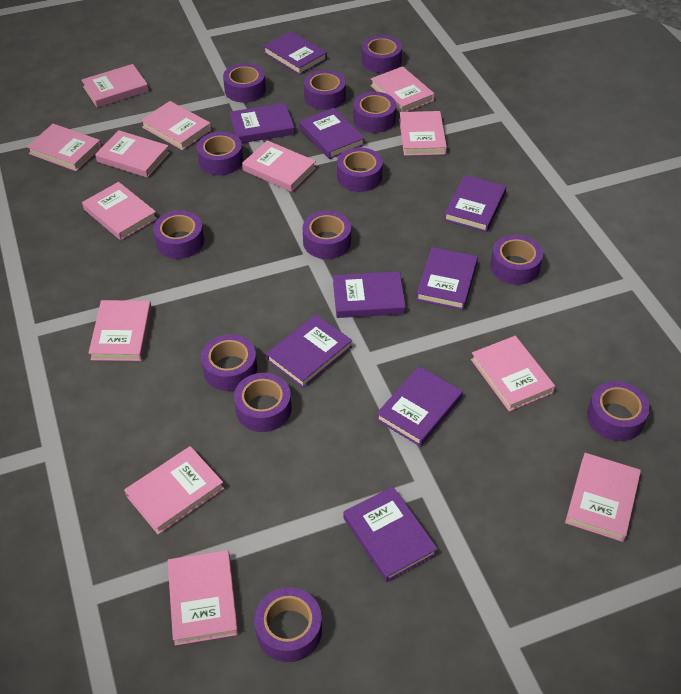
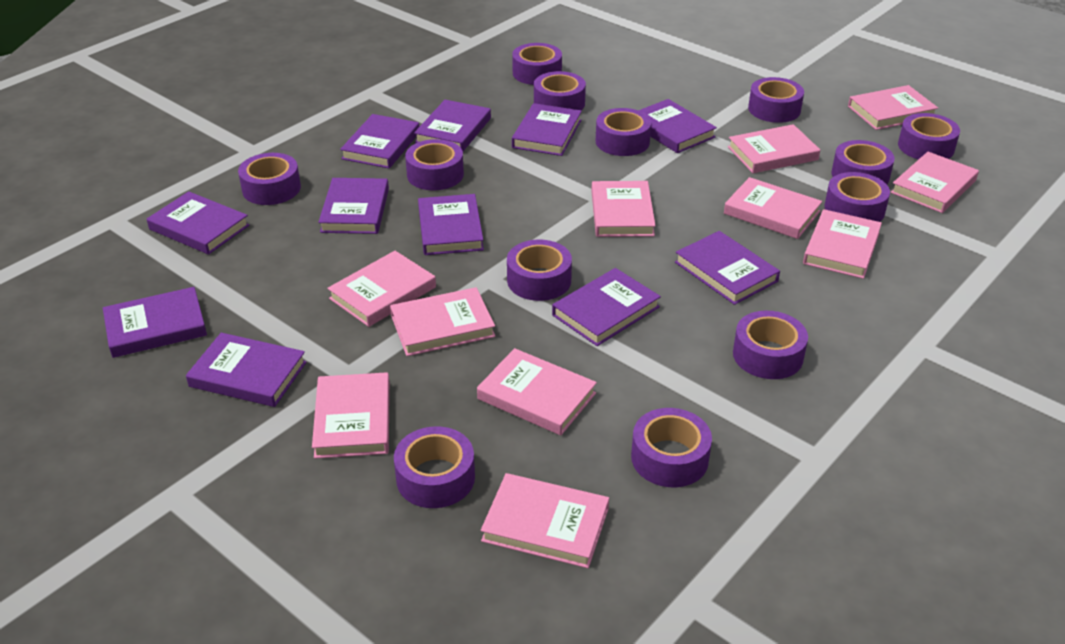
pink book: 13 -> 11
purple book: 9 -> 11

